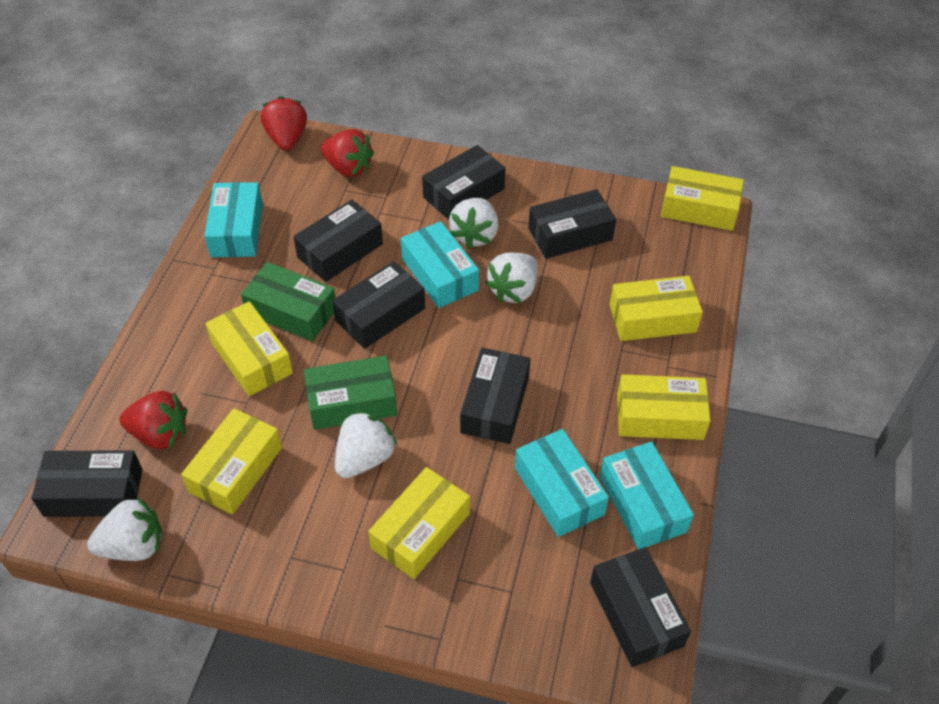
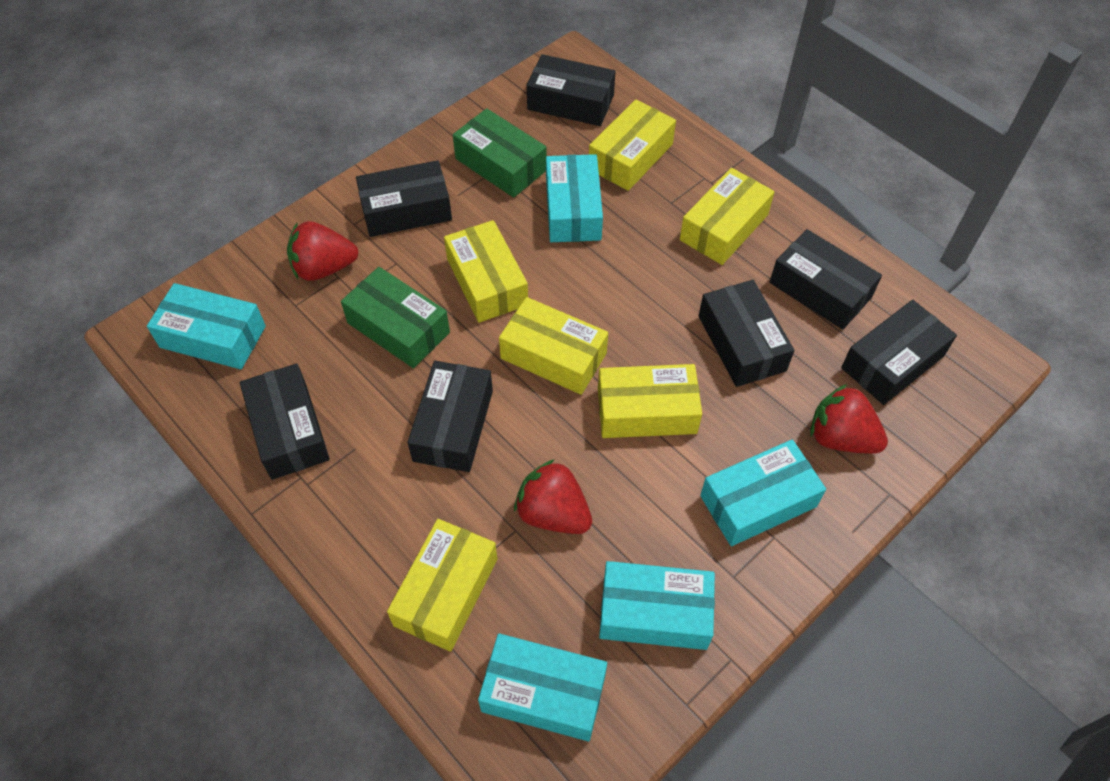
turquoise box: 4 -> 5
white strawberry: 4 -> 0

